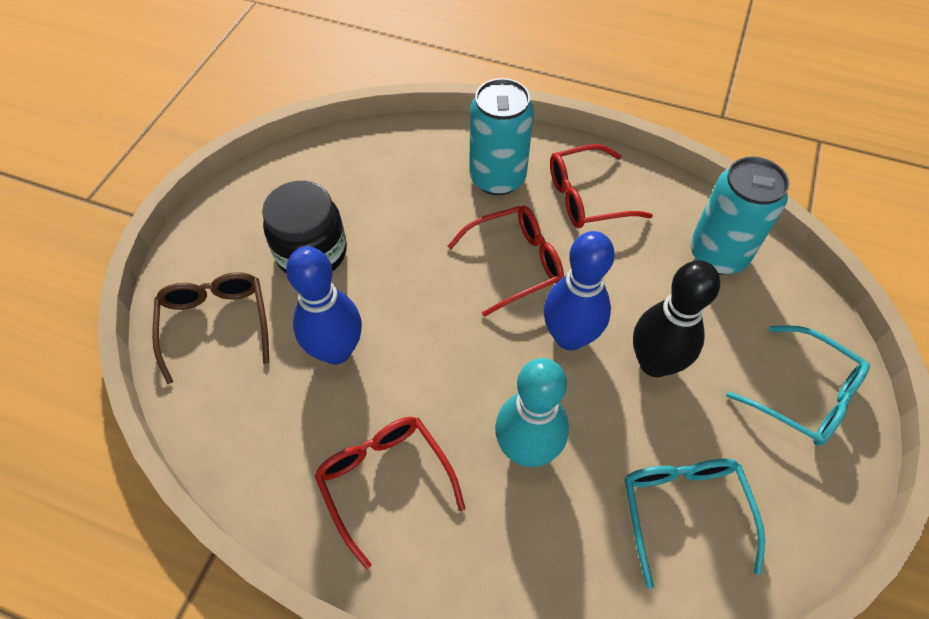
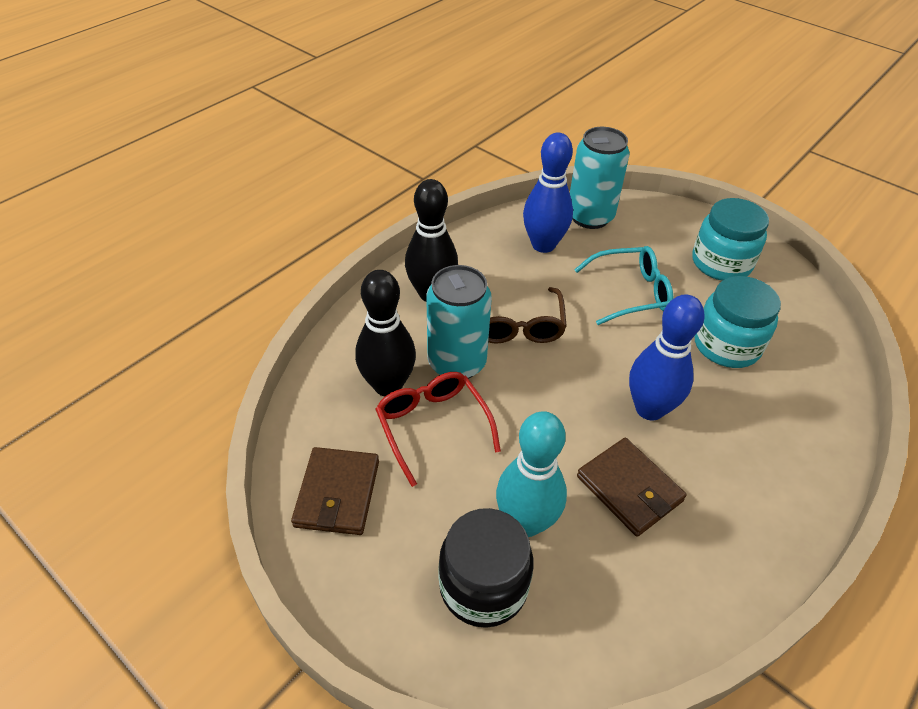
black bowling pin: 1 -> 2
brown wallet: 0 -> 2
red glasses: 3 -> 1
turquoise glasses: 2 -> 1
turquoise jar: 0 -> 2

